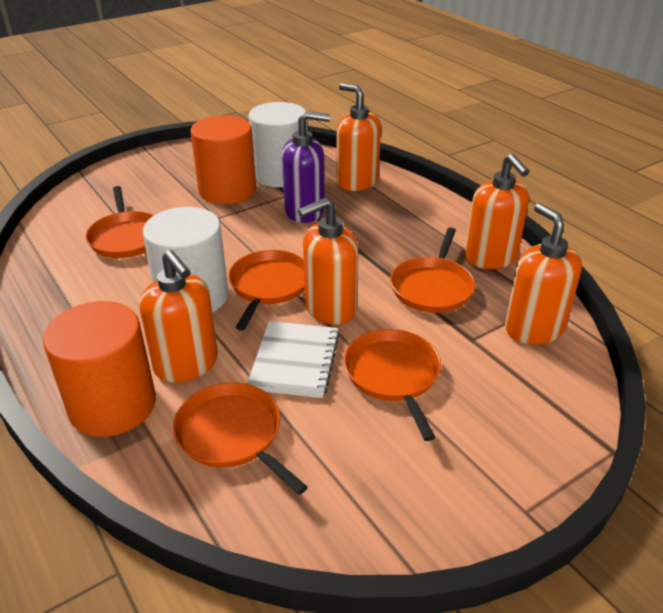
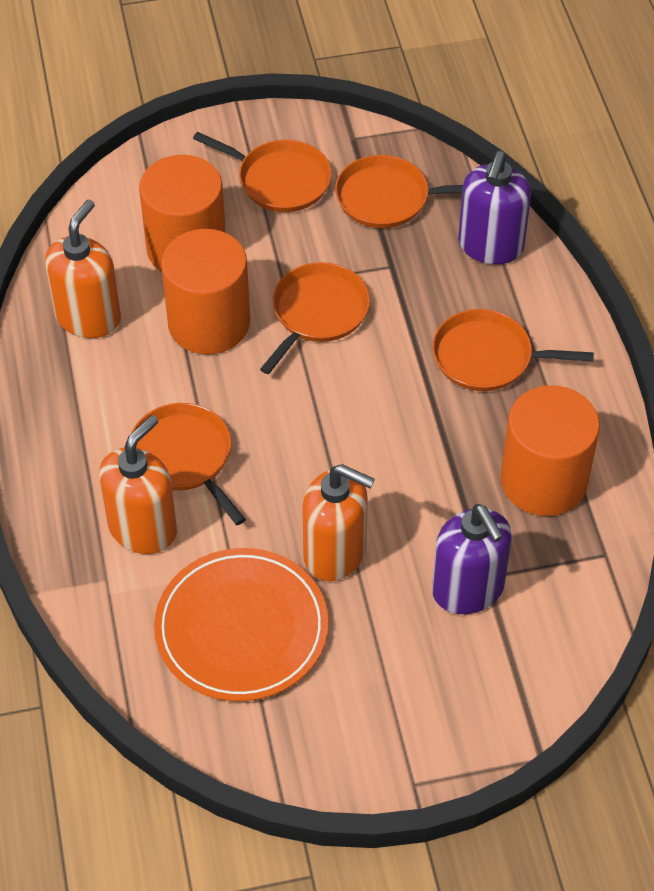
orange cylinder: 2 -> 3
orange plate: 0 -> 1
orange soap dispenser: 5 -> 3
purple soap dispenser: 1 -> 2
white cylinder: 2 -> 0
white notebook: 1 -> 0

